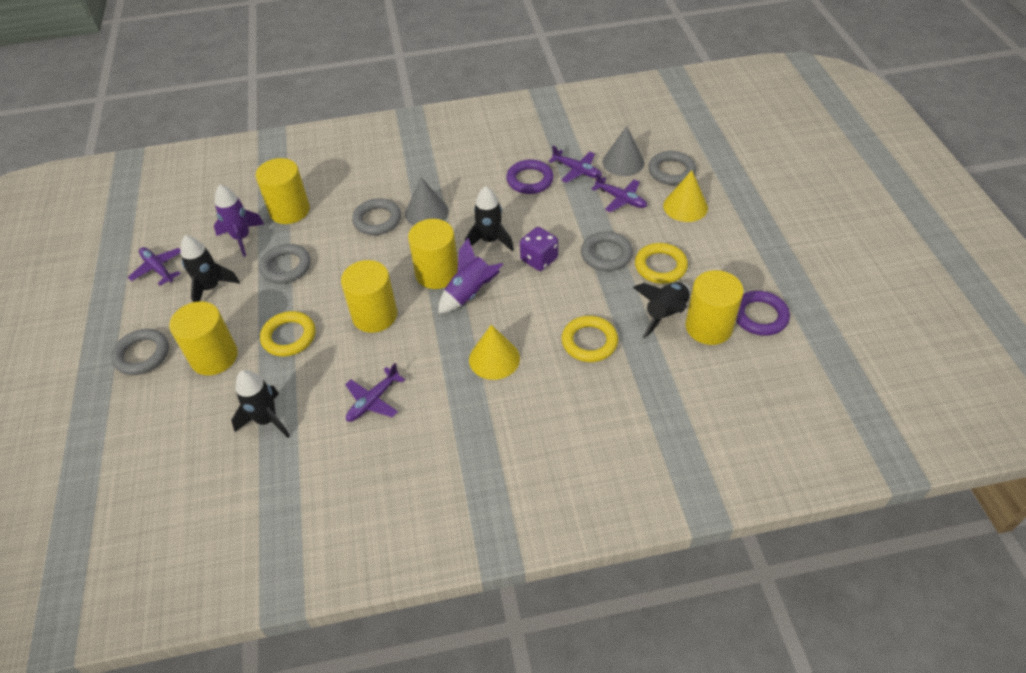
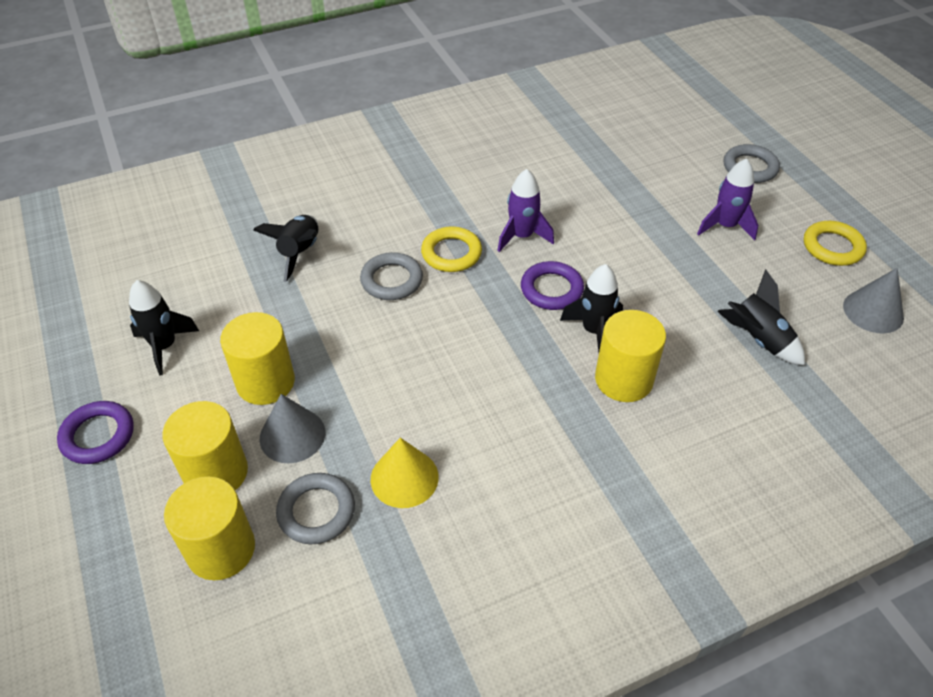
grey ring: 5 -> 3
purple dice: 1 -> 0
purple plane: 4 -> 0
yellow cone: 2 -> 1
yellow cylinder: 5 -> 4
yellow ring: 3 -> 2

